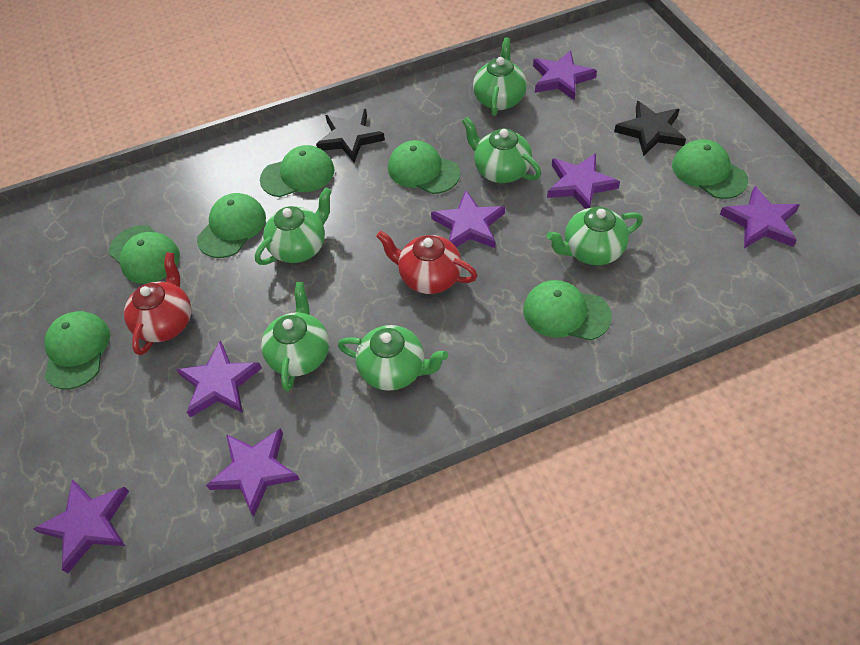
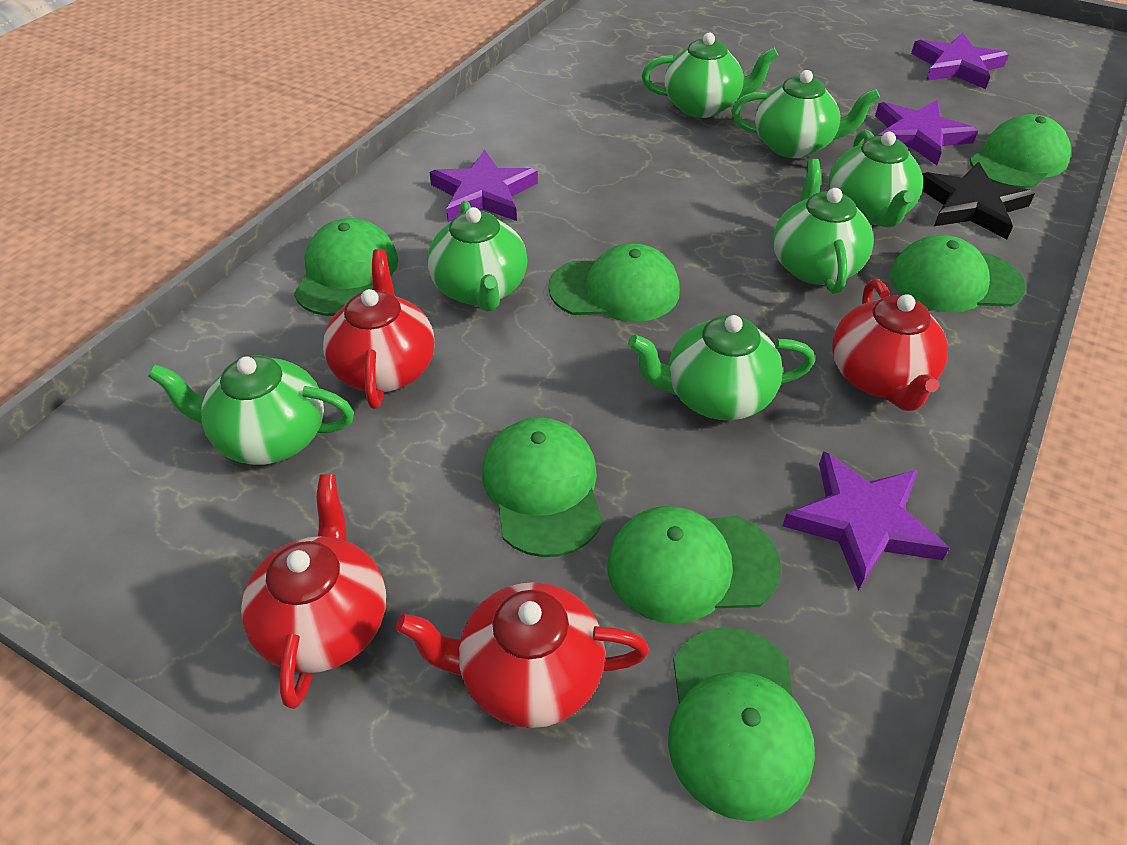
black star: 2 -> 1
green teapot: 6 -> 7
purple star: 7 -> 4
red teapot: 2 -> 4

